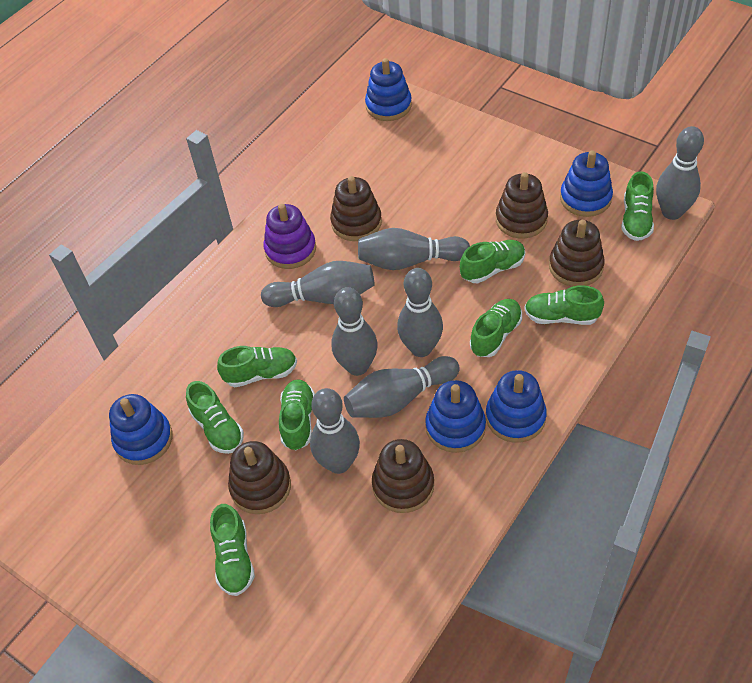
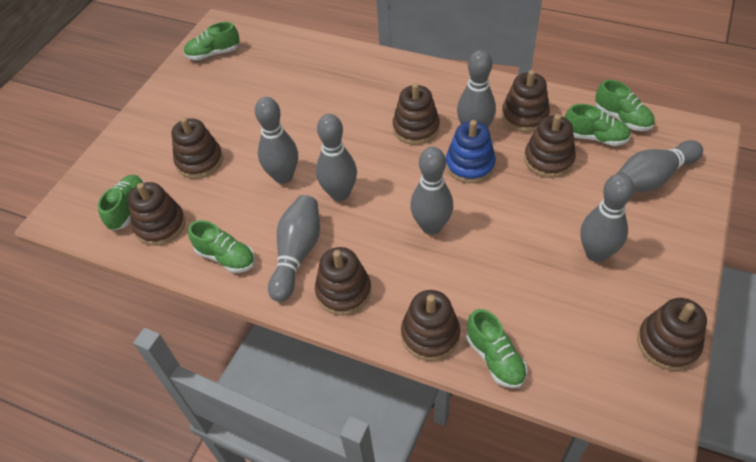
blue stacking toy: 5 -> 1
brown stacking toy: 5 -> 8
green shoe: 8 -> 6
purple stacking toy: 1 -> 0

